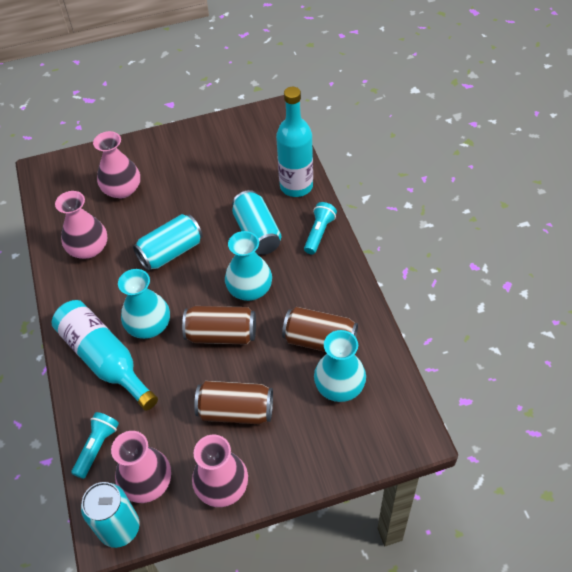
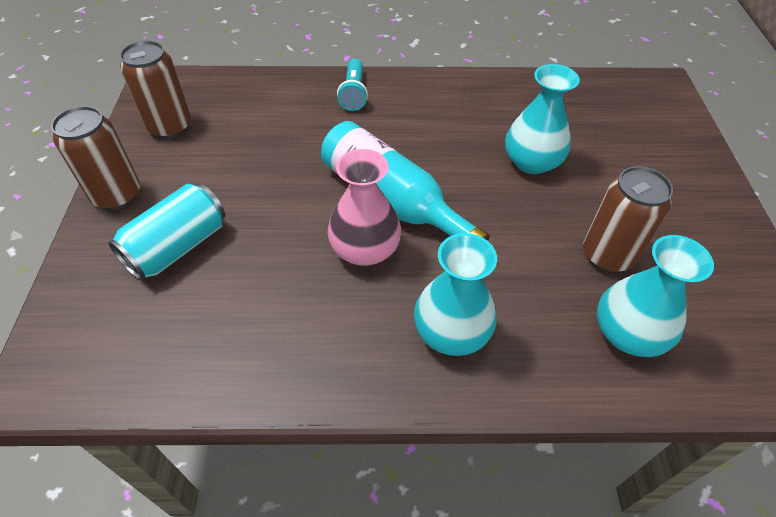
pink vase: 4 -> 1
turquoise bottle: 2 -> 1
turquoise can: 3 -> 1
turquoise flashlight: 2 -> 1

